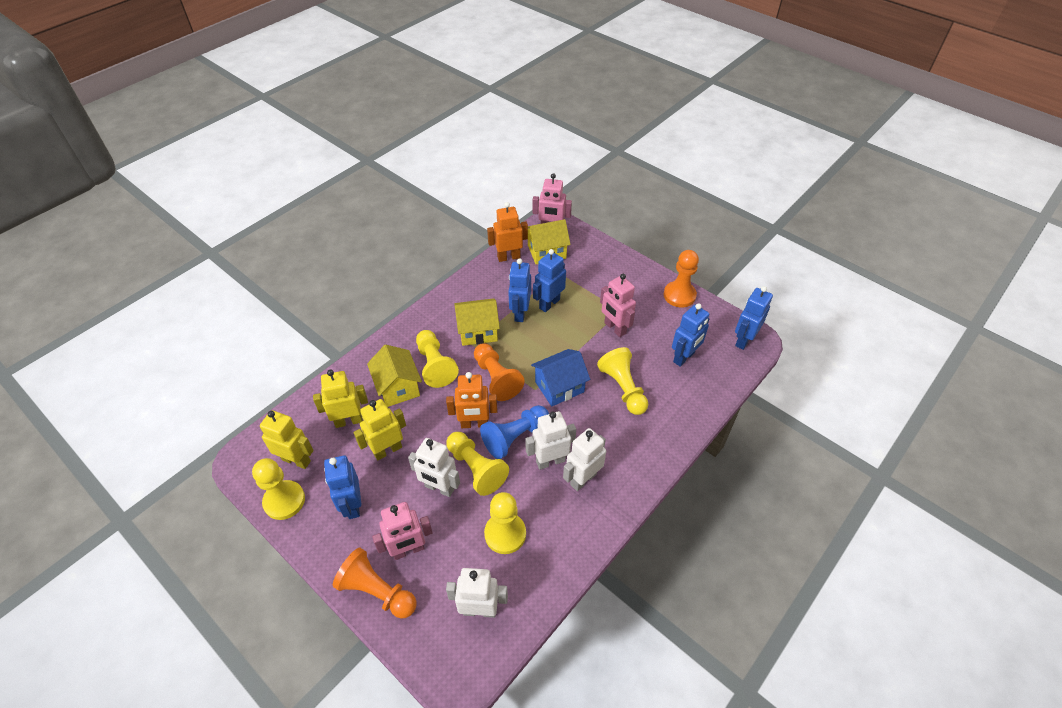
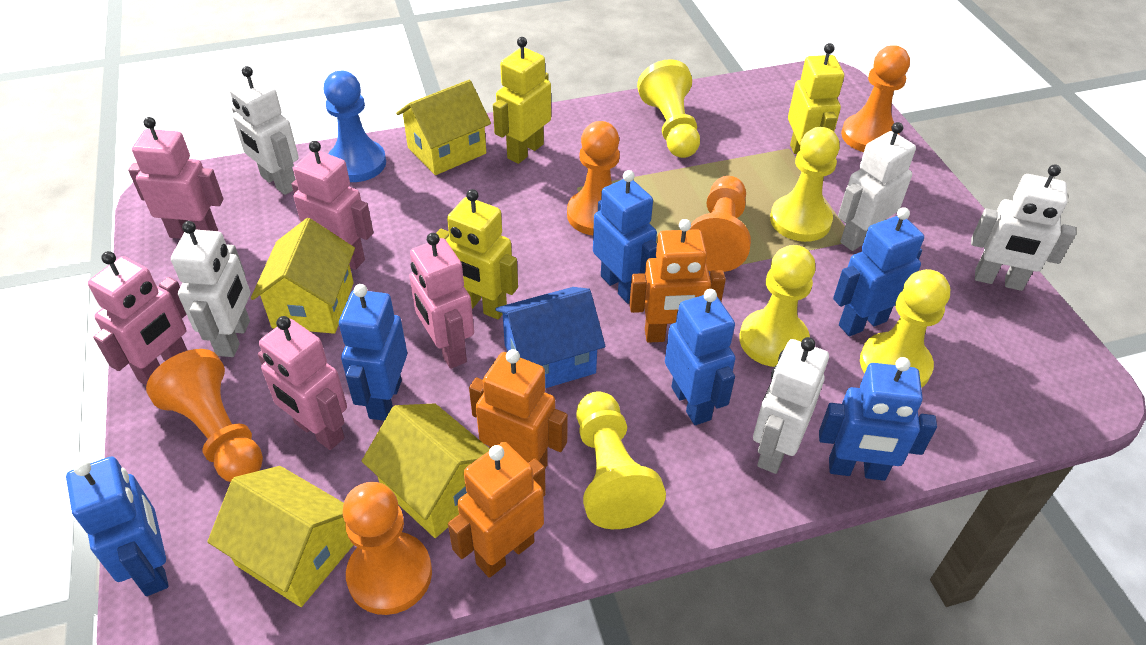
blue robot: 5 -> 6
orange pawn: 3 -> 5
orange robot: 2 -> 3
pink robot: 3 -> 5
white robot: 4 -> 5
yellow house: 3 -> 4

